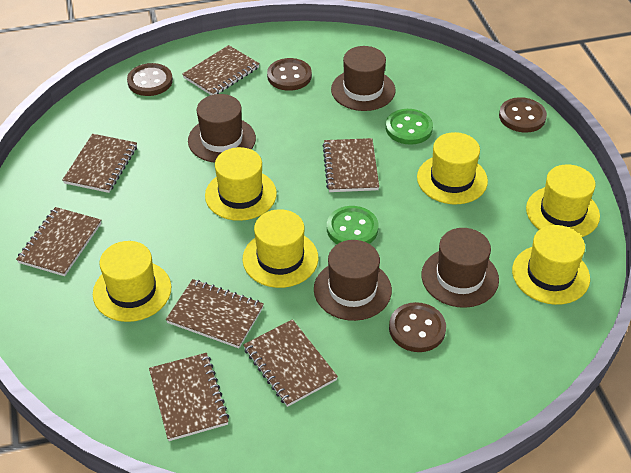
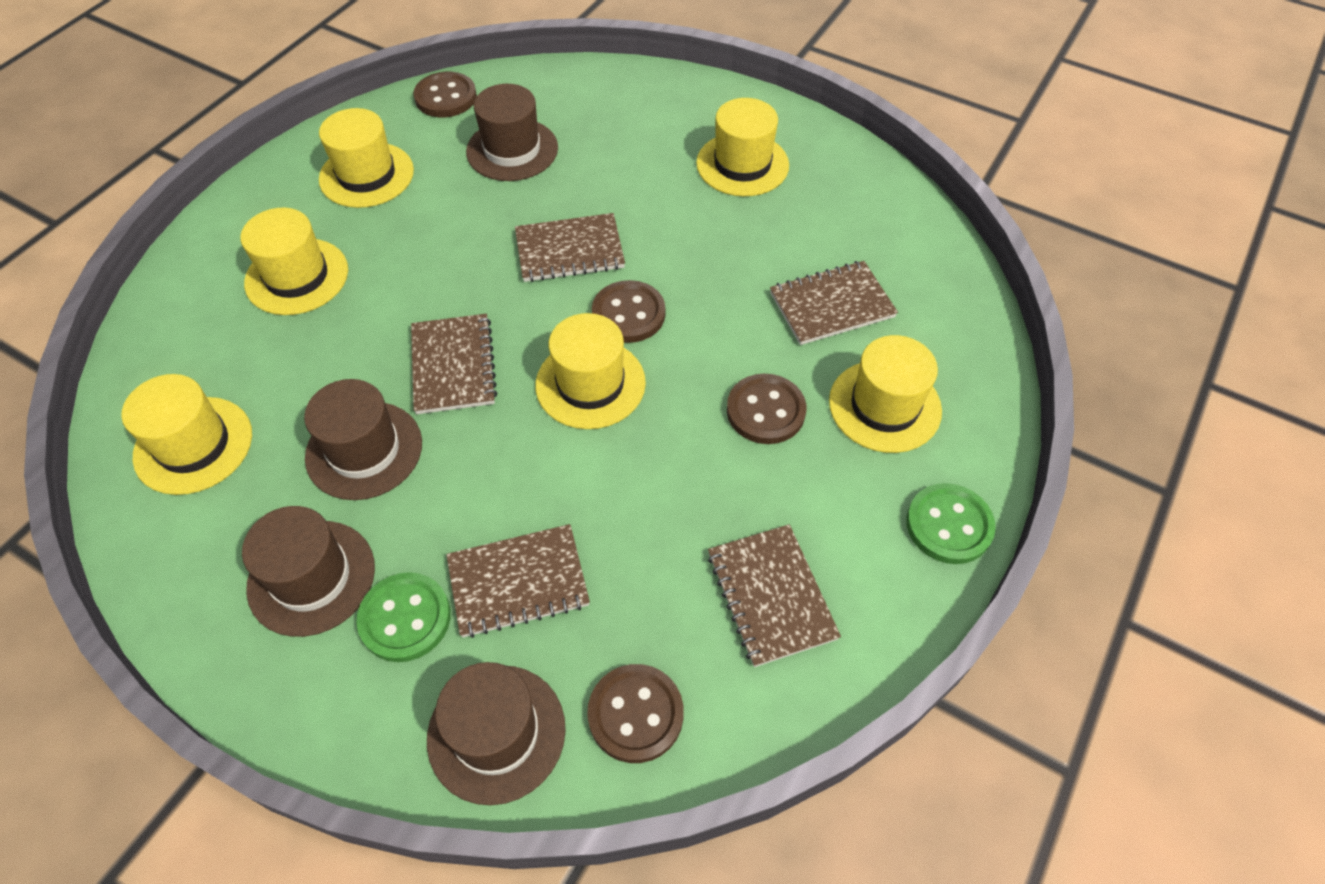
brown notebook: 7 -> 5

